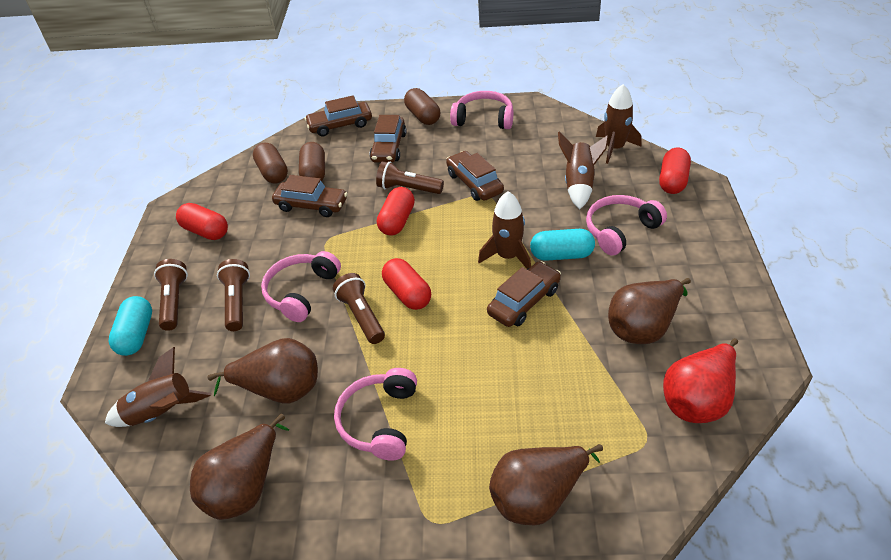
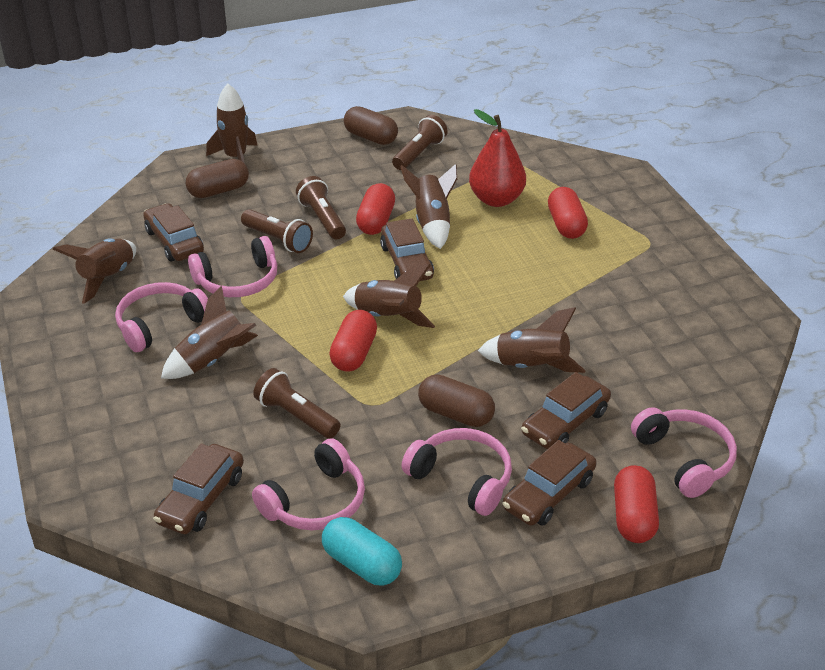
brown pear: 4 -> 0
brown rocket: 4 -> 6
pink headphones: 4 -> 5
turquoise capsule: 2 -> 1

